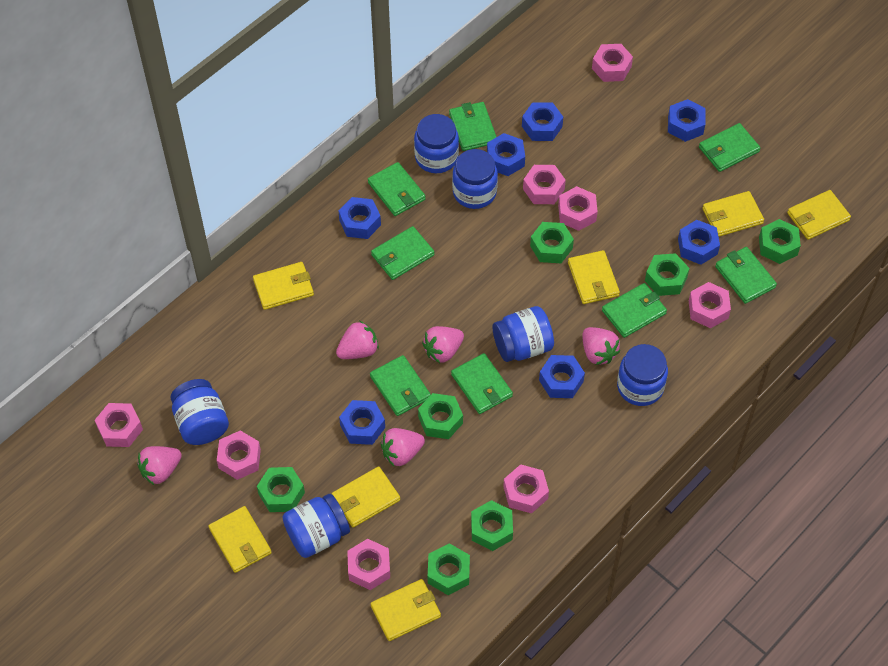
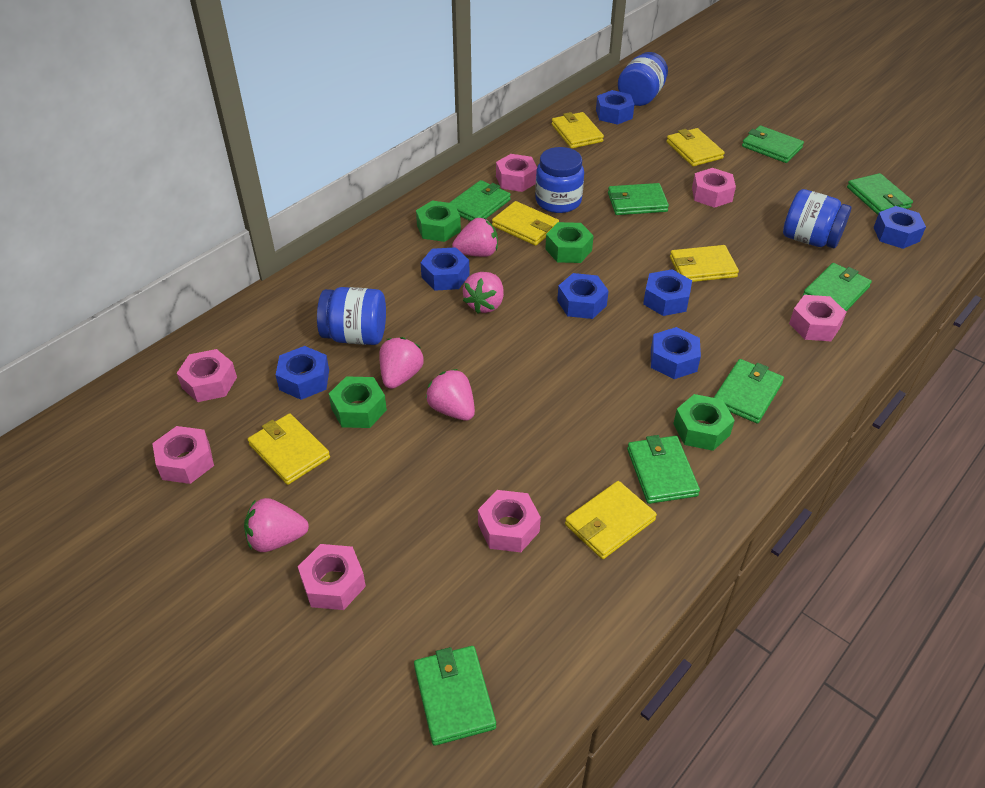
blue jar: 6 -> 4
green nut: 7 -> 4
pink nut: 8 -> 7
yellow wallet: 7 -> 6

